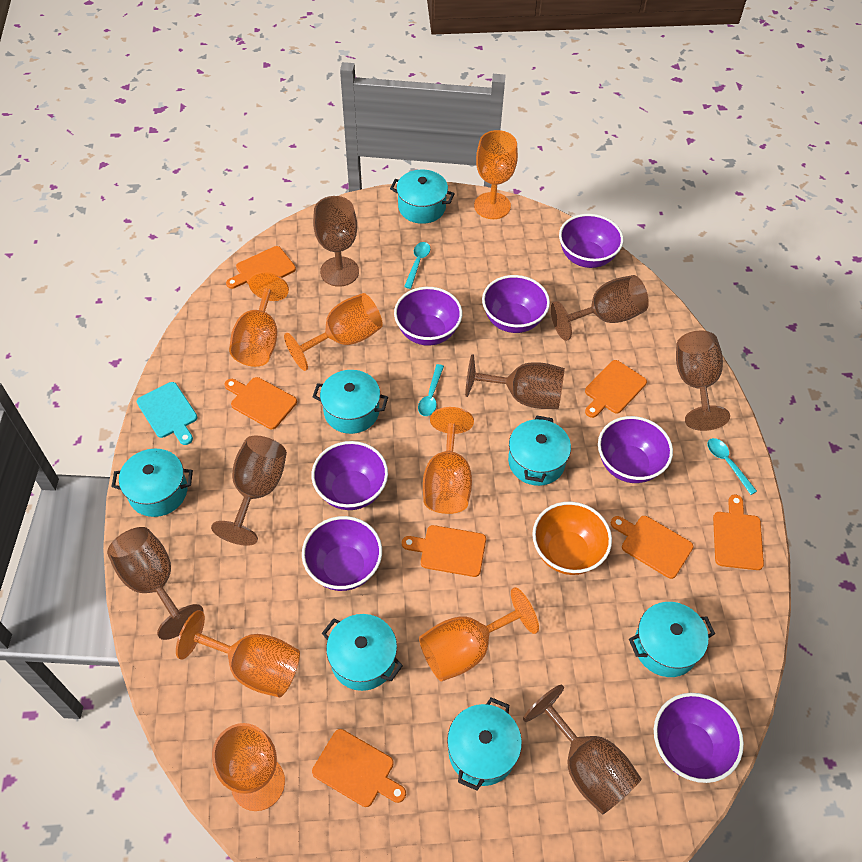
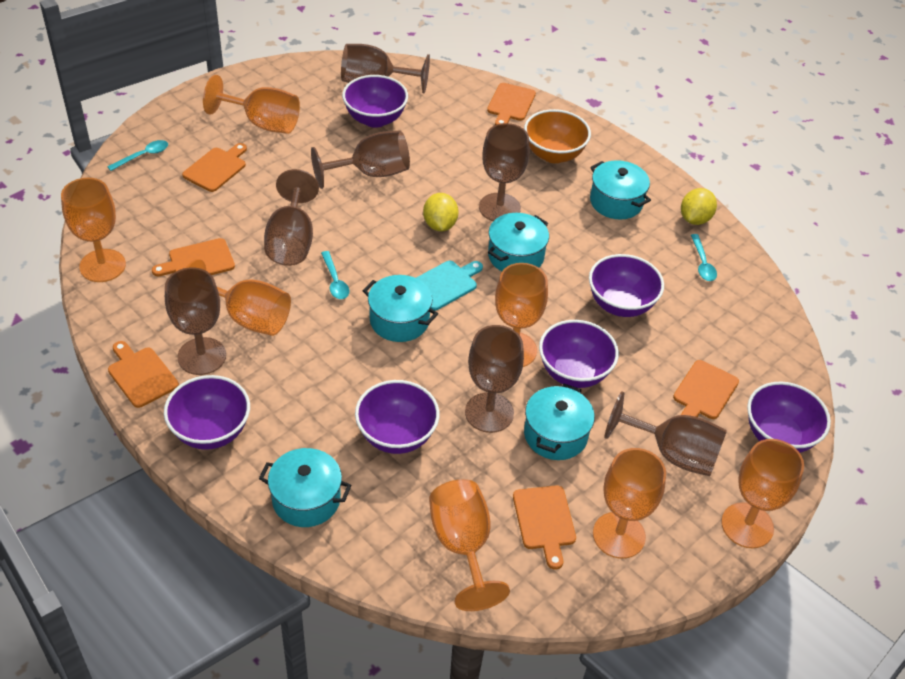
orange cutting board: 7 -> 6
purple bowl: 7 -> 6
turquoise pot: 7 -> 5
yellow lemon: 0 -> 2

